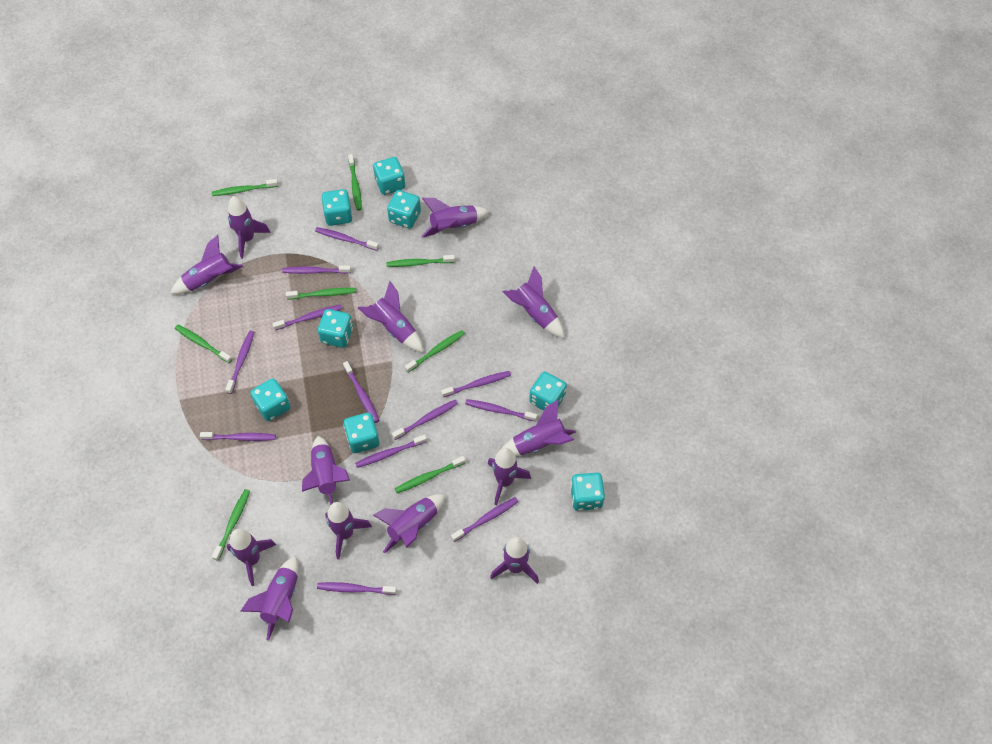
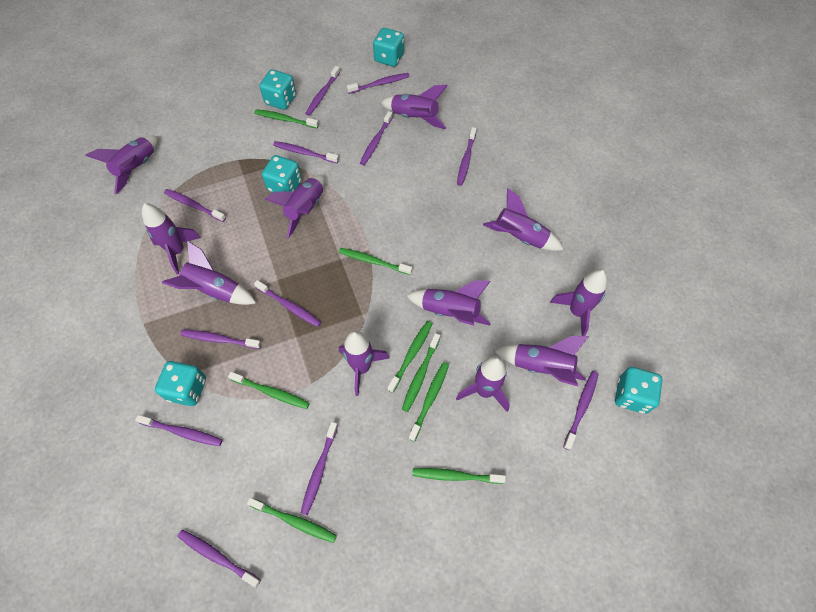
purple rocket: 13 -> 11
turquoise dice: 8 -> 5

